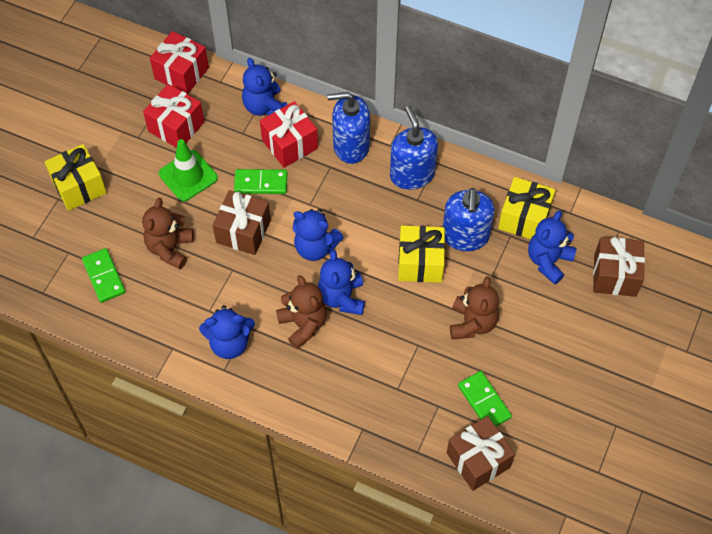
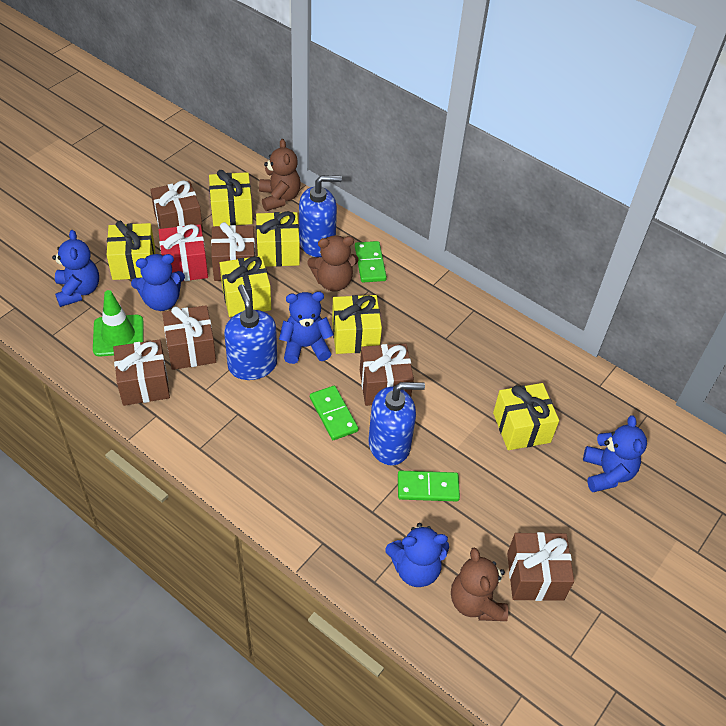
brown gift: 3 -> 6
red gift: 3 -> 1
yellow gift: 3 -> 6

